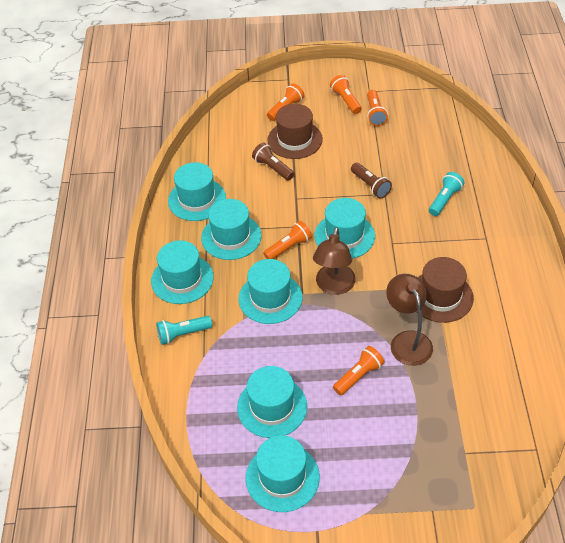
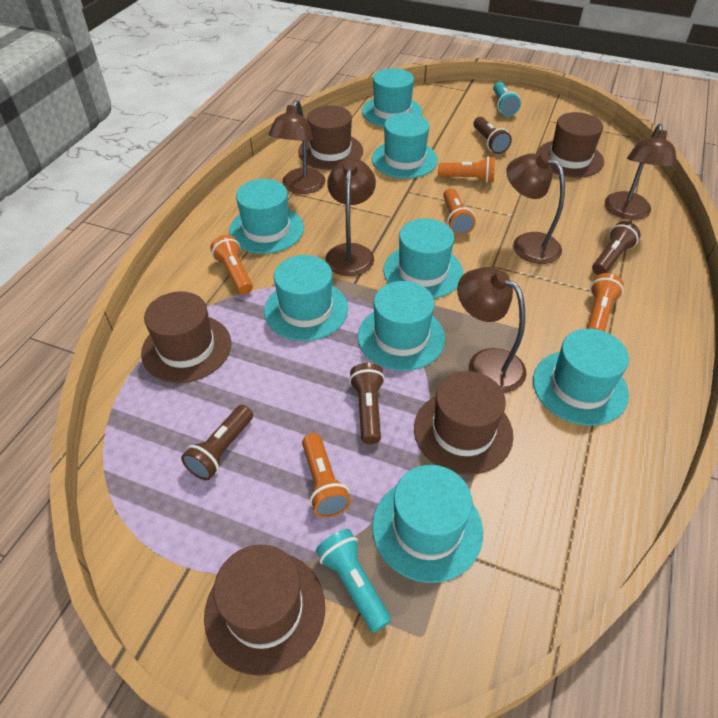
brown flashlight: 2 -> 4
brown hat: 2 -> 5
brown lamp: 2 -> 5
turquoise hat: 7 -> 8

